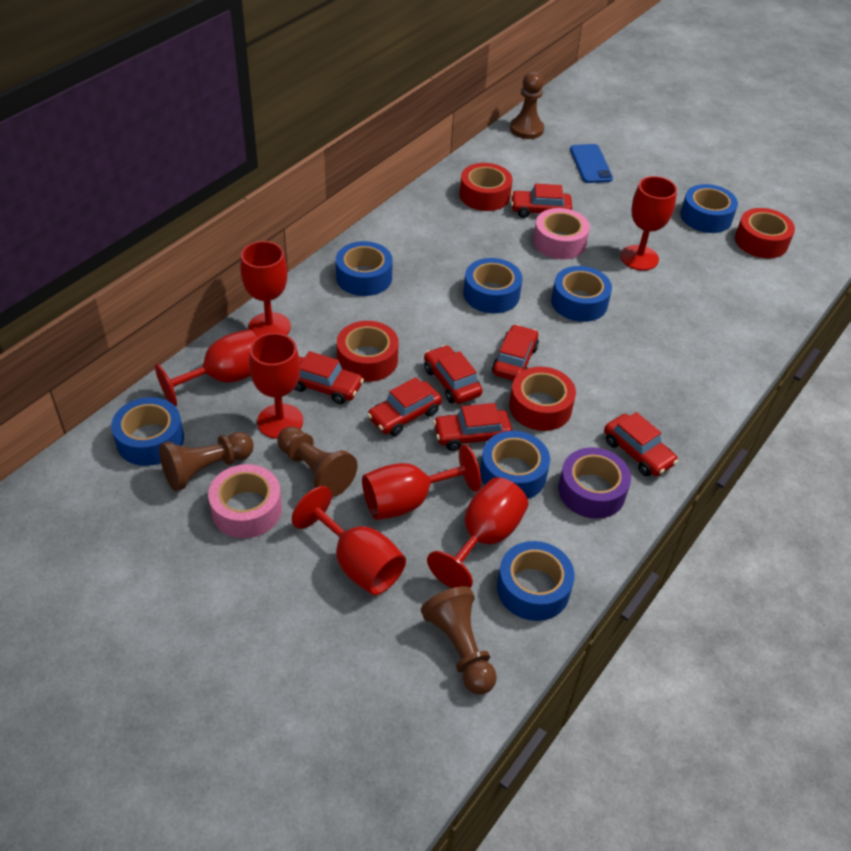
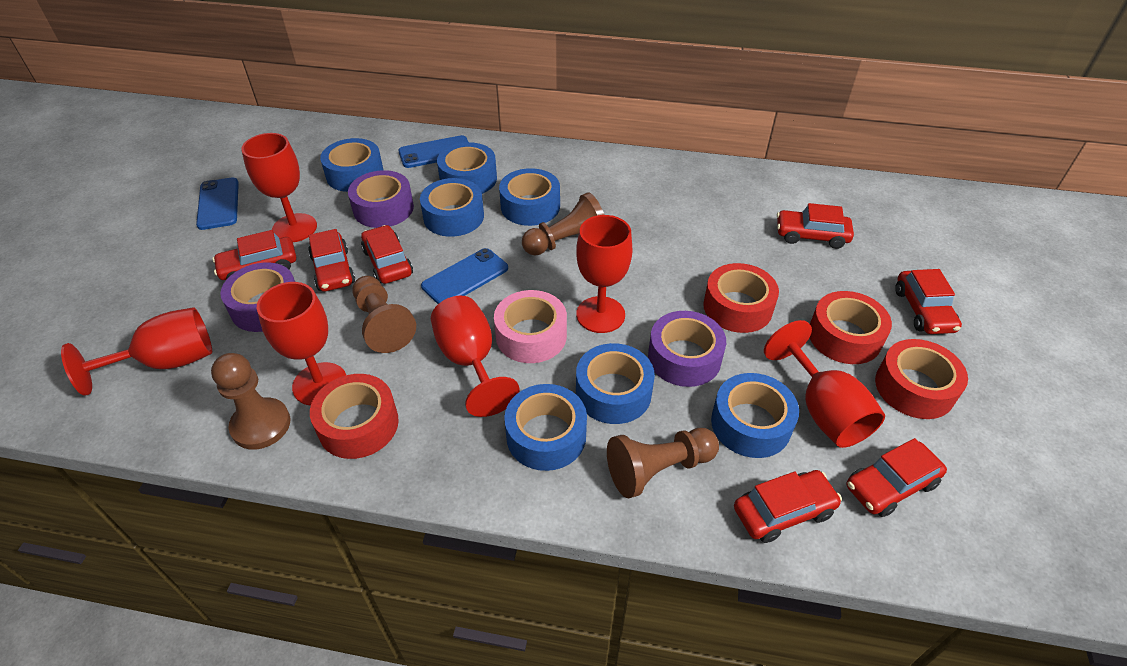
blue phone: 1 -> 3
pink tape: 2 -> 1
purple tape: 1 -> 3
red goblet: 7 -> 6

